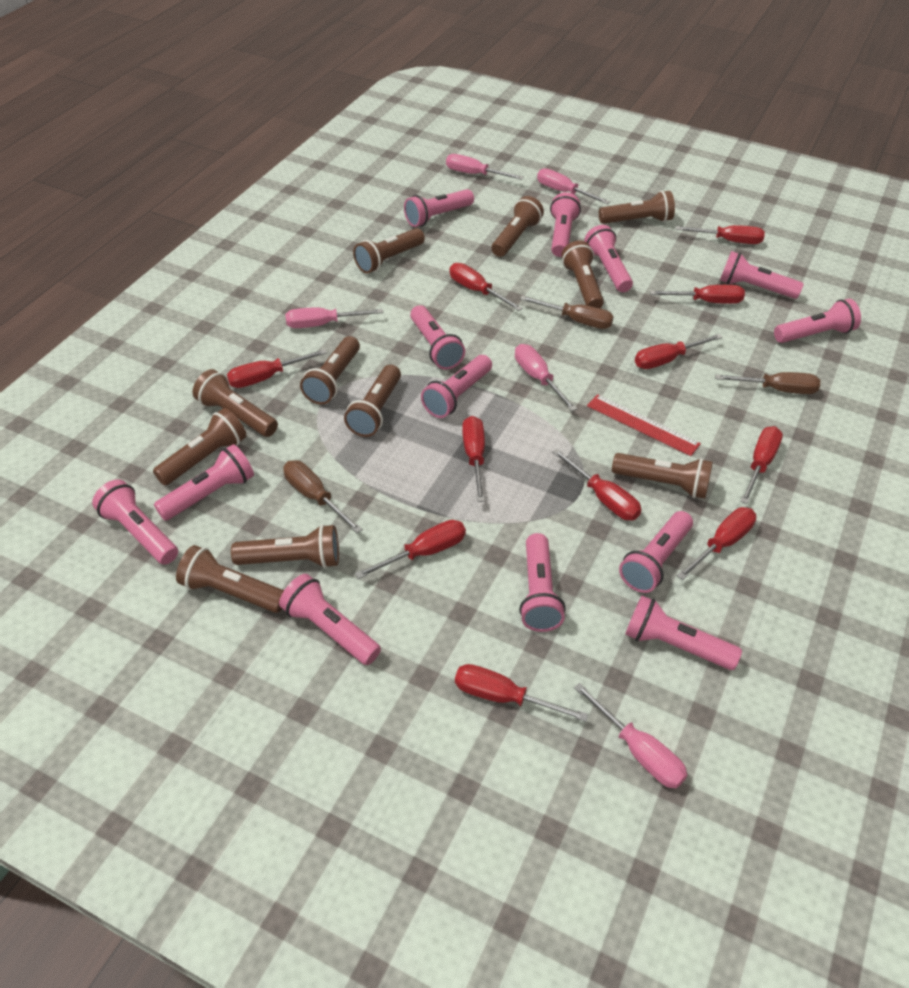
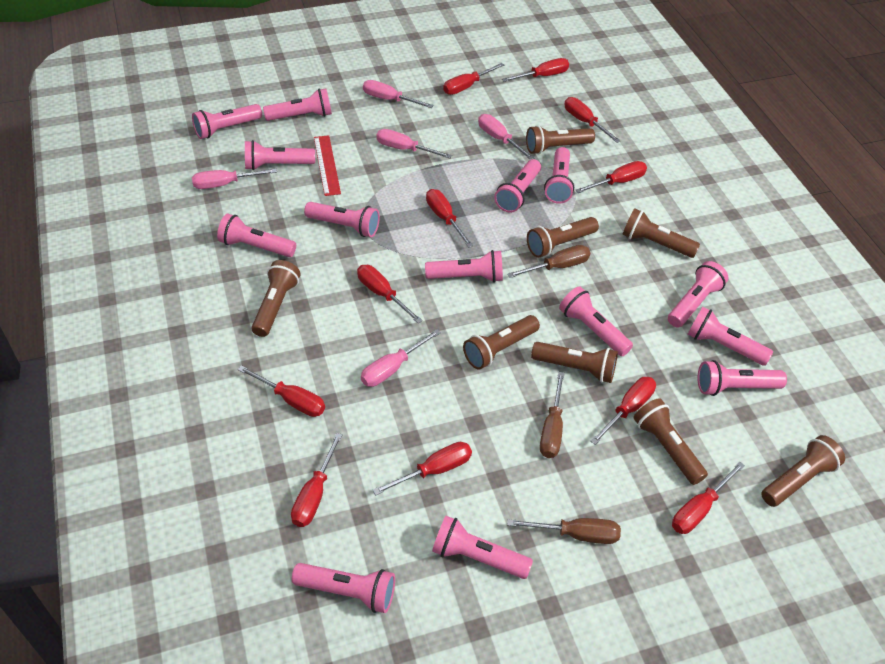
brown flashlight: 11 -> 8
pink flashlight: 13 -> 14

